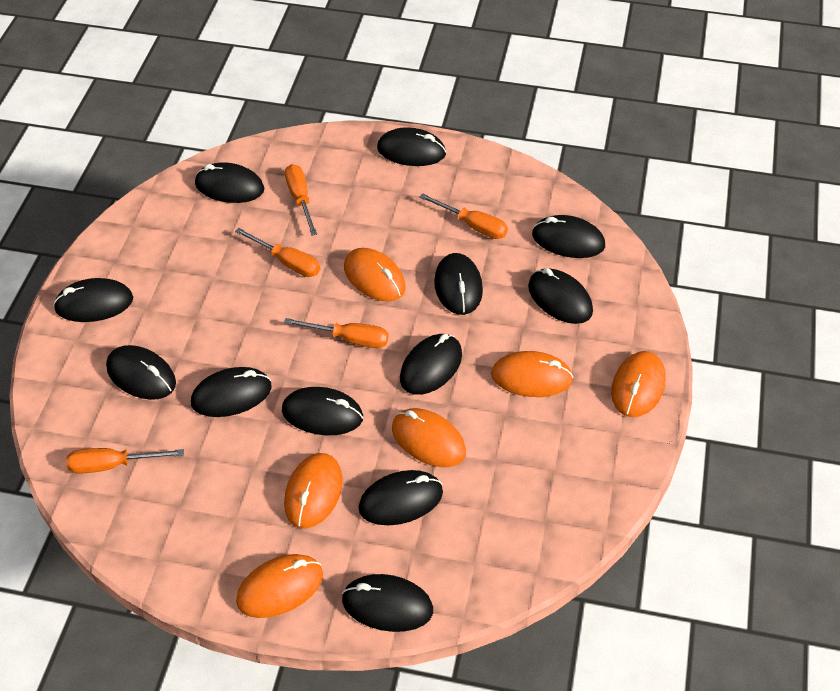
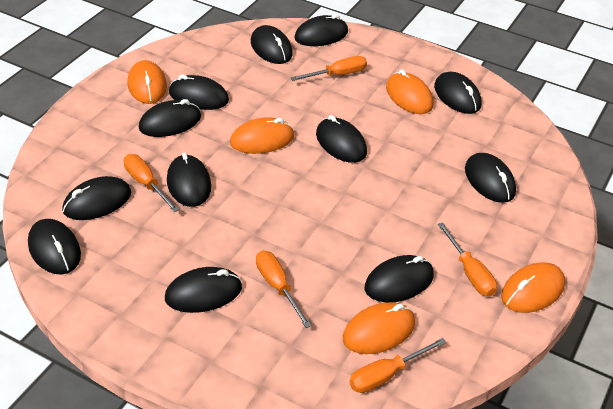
orange mouse: 6 -> 5

